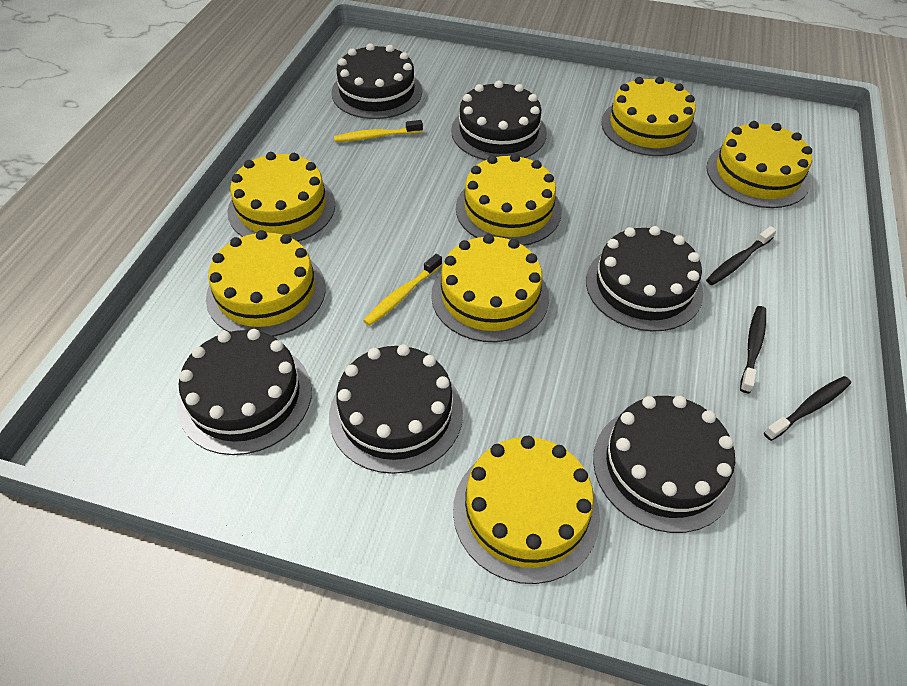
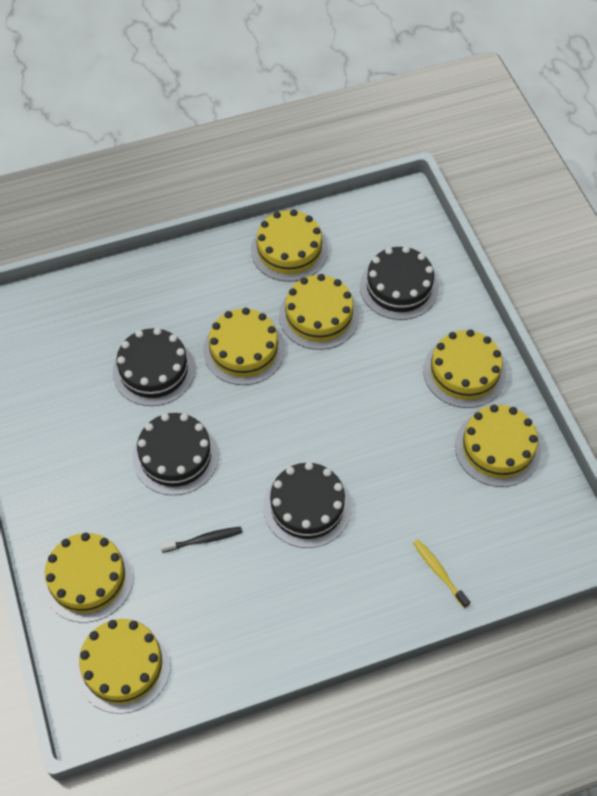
black cake: 6 -> 4
black toothbrush: 3 -> 1
yellow toothbrush: 2 -> 1

